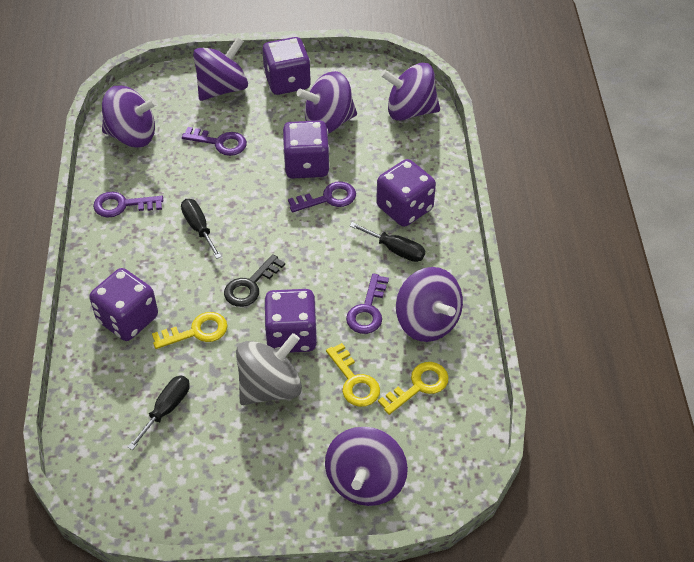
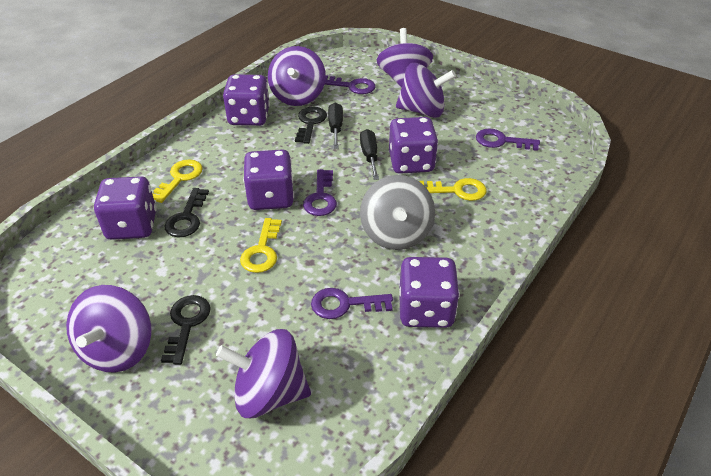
black key: 1 -> 3
black screwdriver: 3 -> 2
purple spinning top: 6 -> 5

